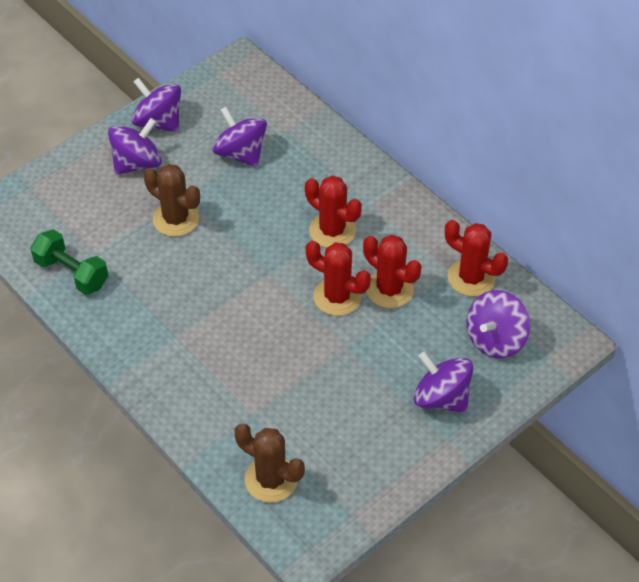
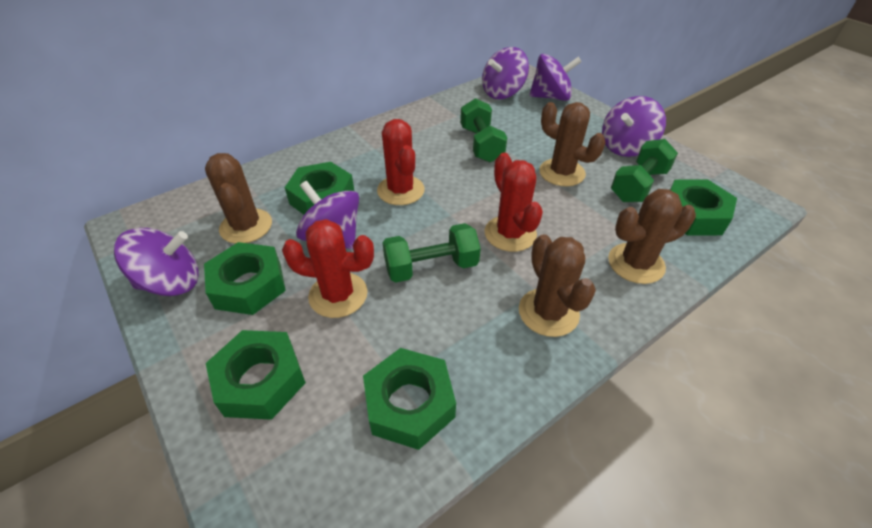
brown cactus: 2 -> 4
green dumbbell: 1 -> 3
green nut: 0 -> 5
red cactus: 4 -> 3

